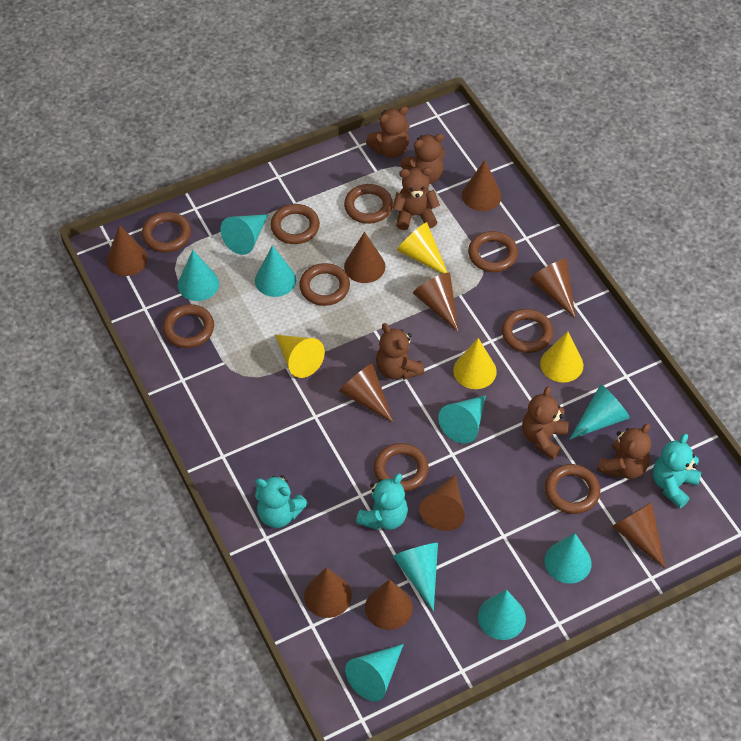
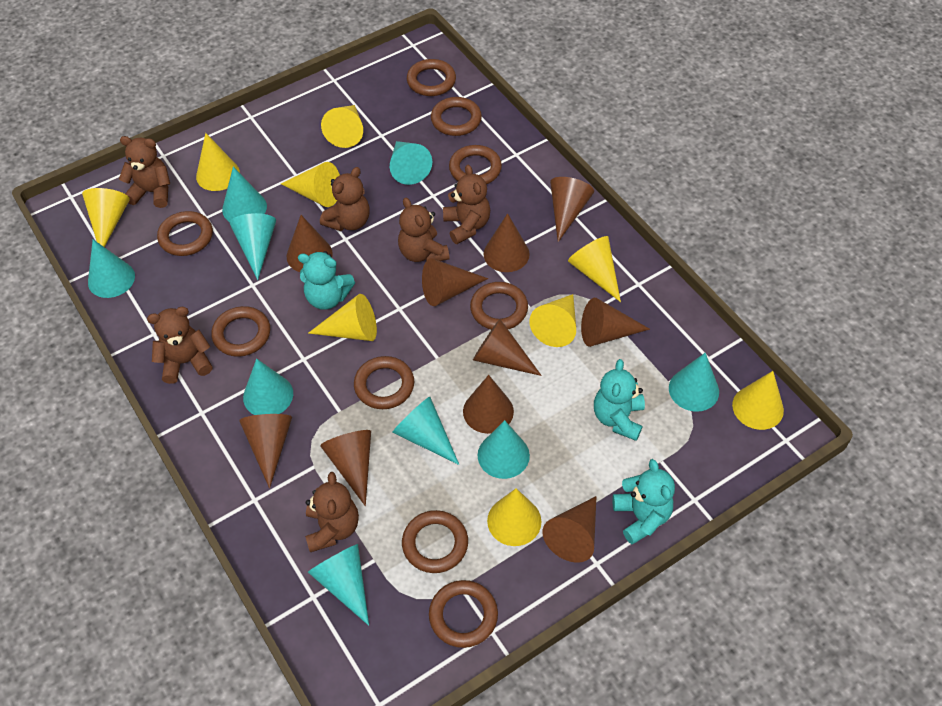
yellow cone: 4 -> 9

